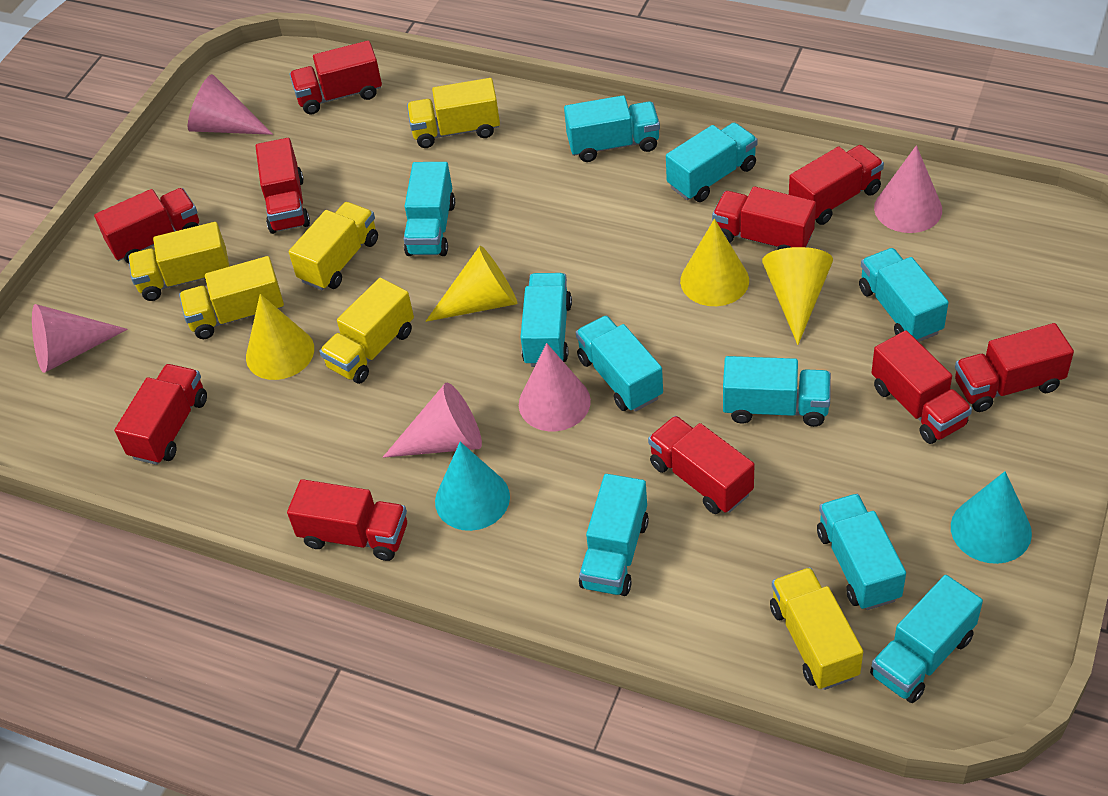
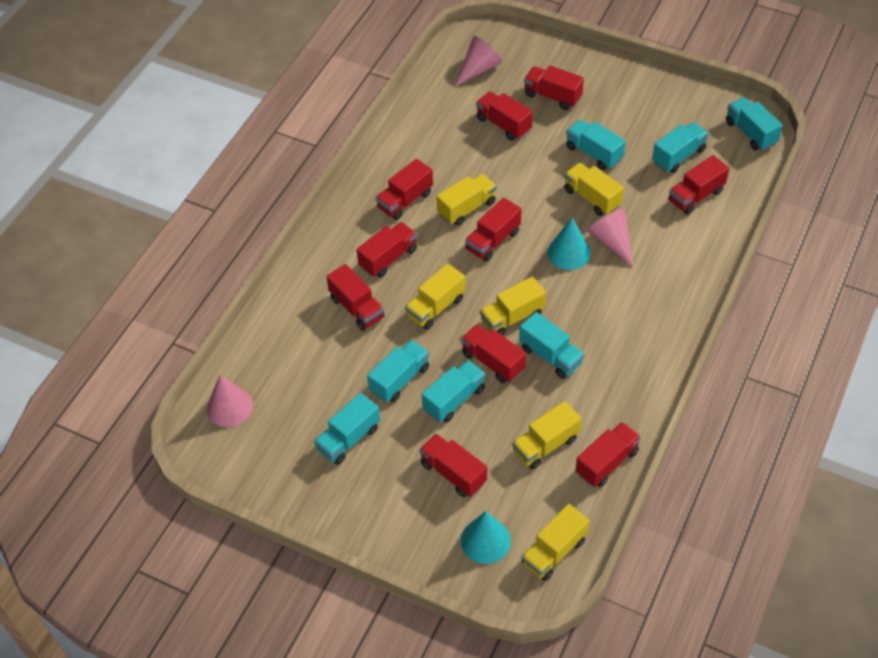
pink cone: 5 -> 3
turquoise truck: 10 -> 7
yellow cone: 4 -> 0

